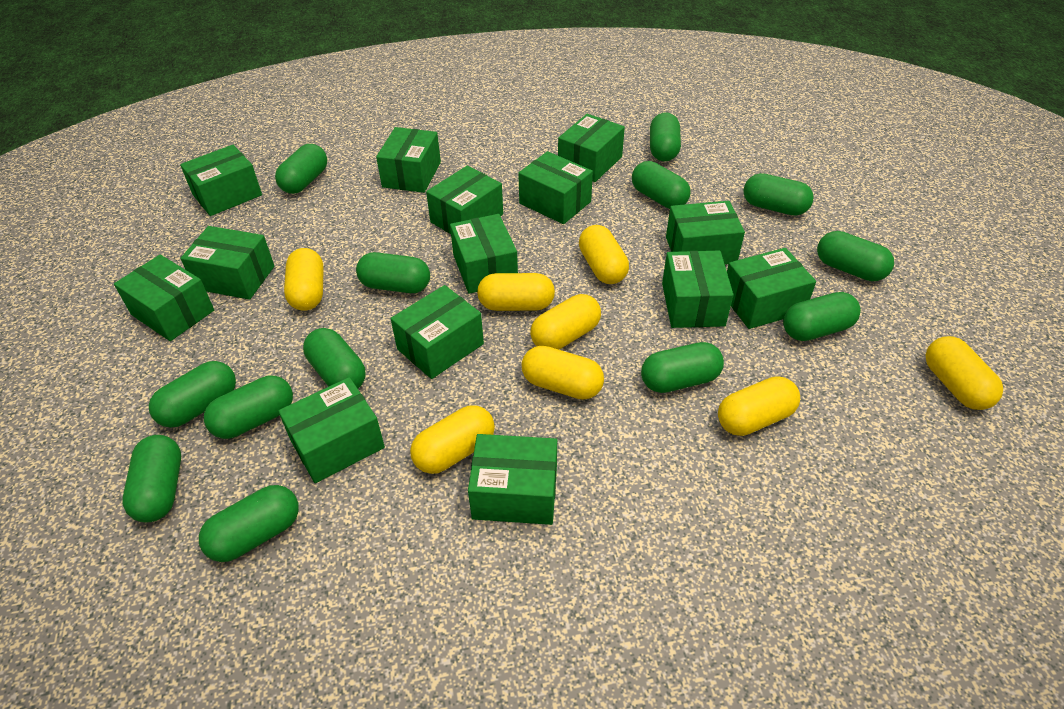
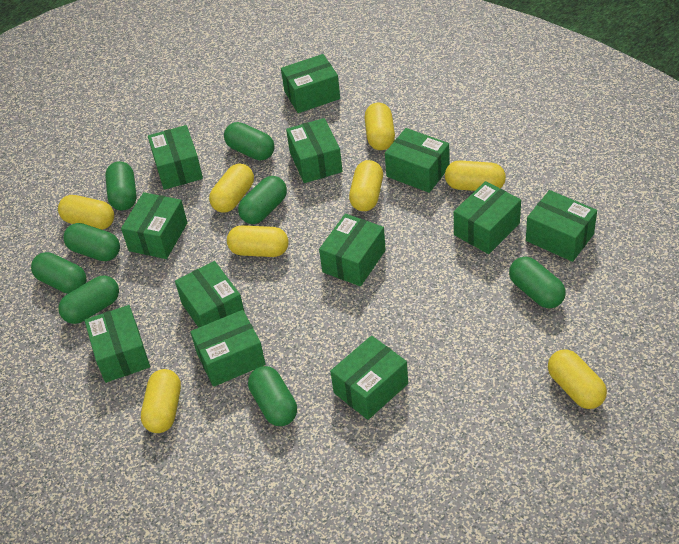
green box: 14 -> 12
green capsule: 13 -> 8

